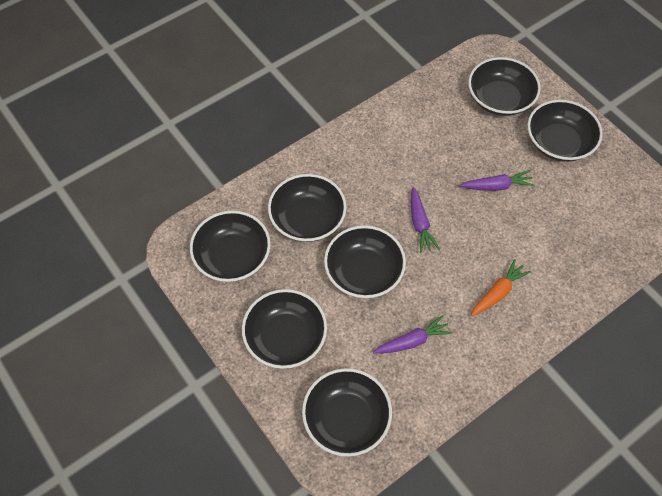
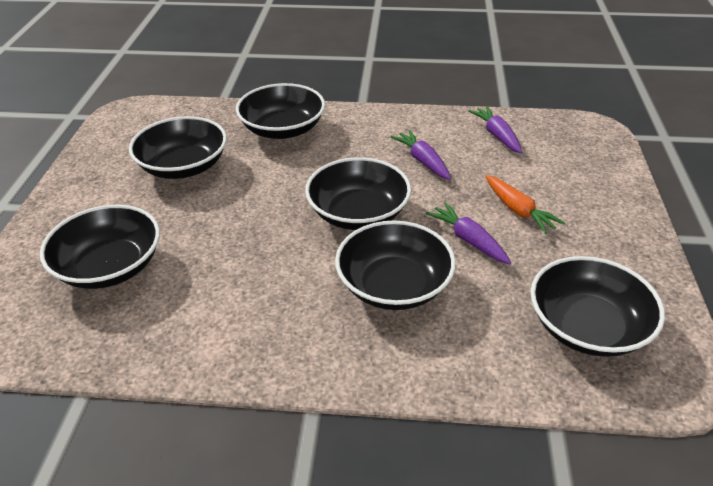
black bowl: 7 -> 6

